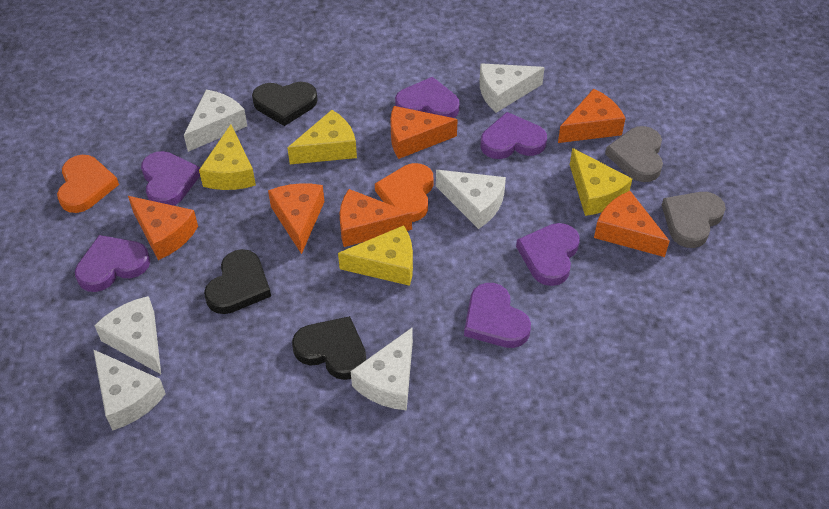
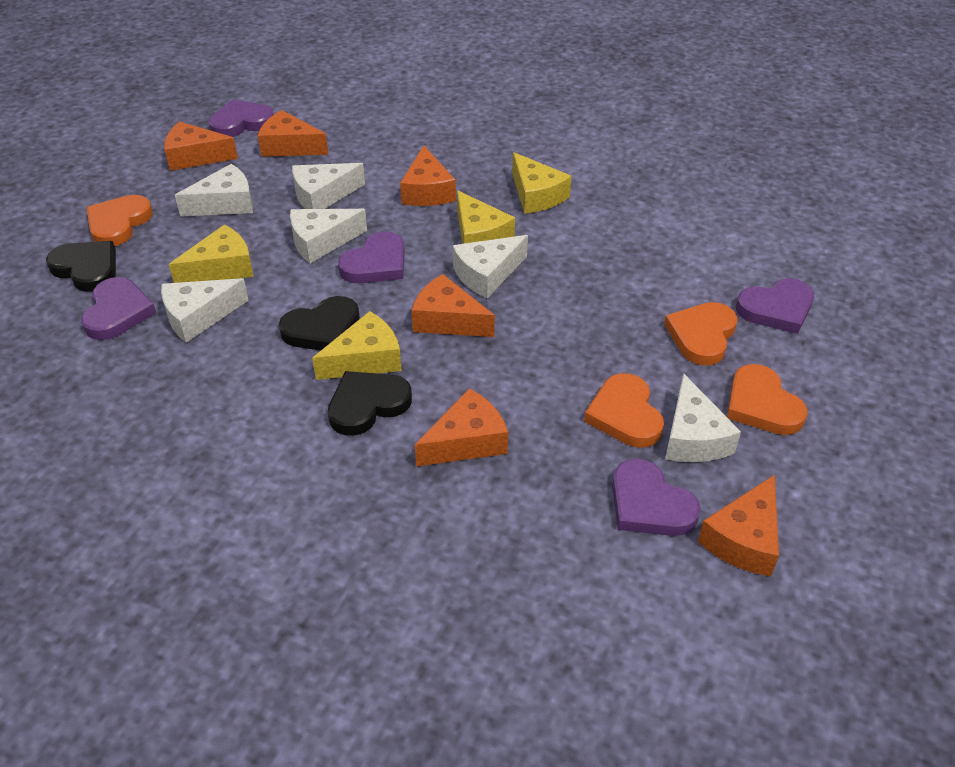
grey heart: 2 -> 0
orange heart: 2 -> 4
purple heart: 6 -> 5

